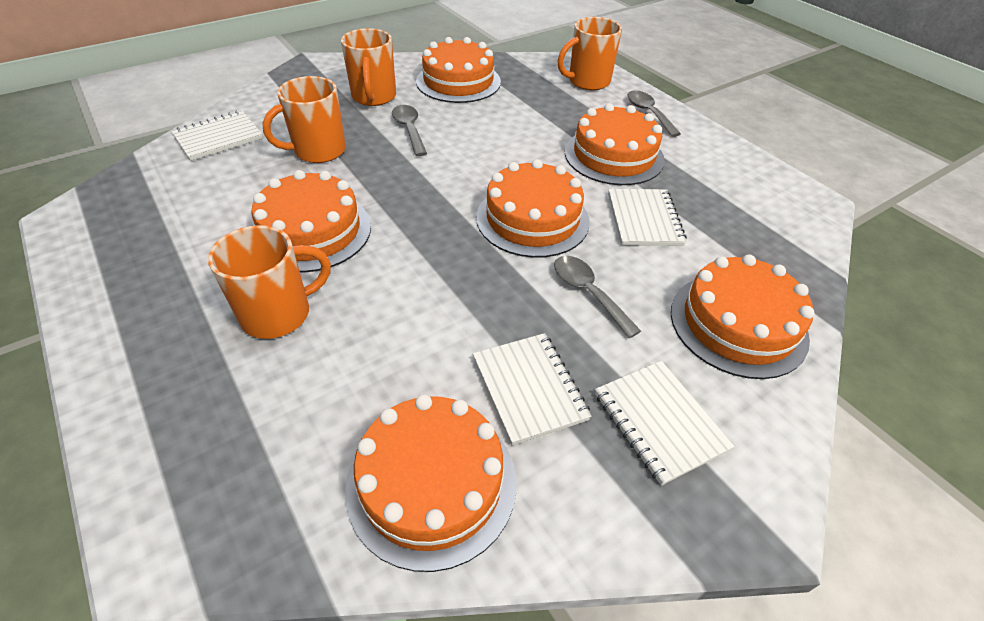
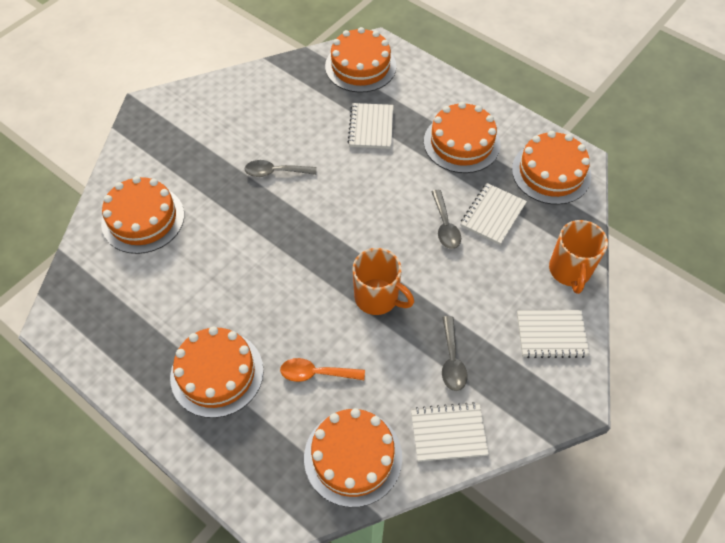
orange mug: 4 -> 2
orange spoon: 0 -> 1

